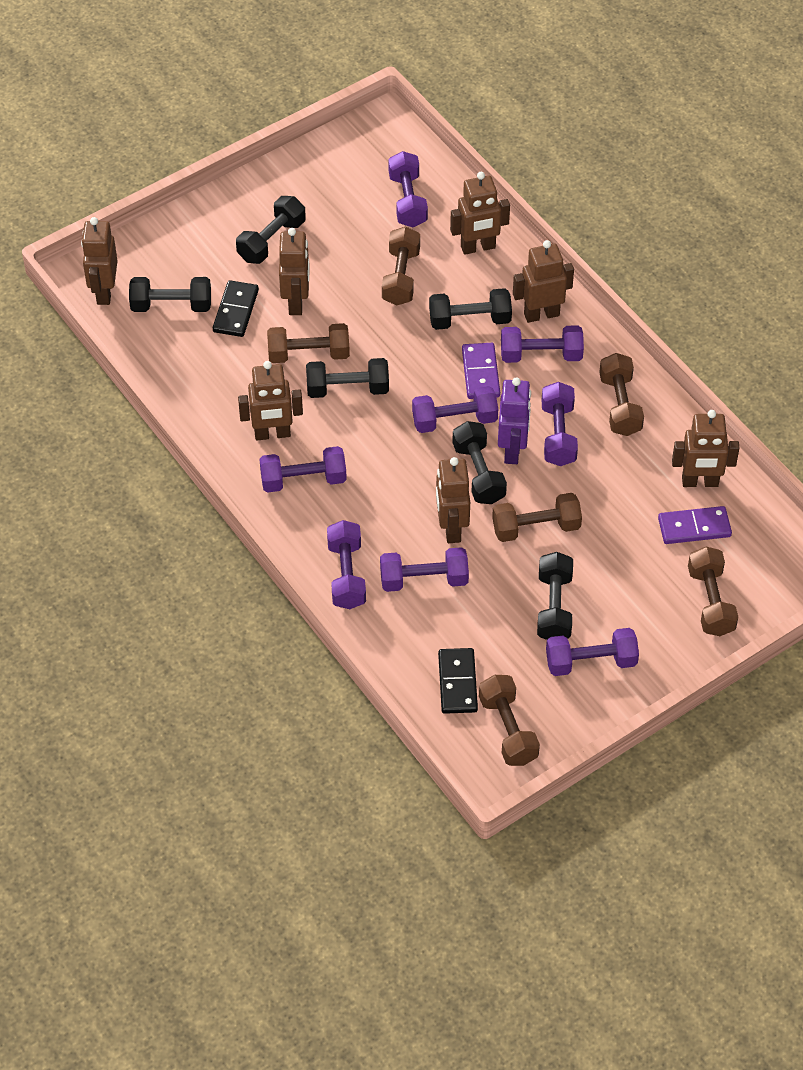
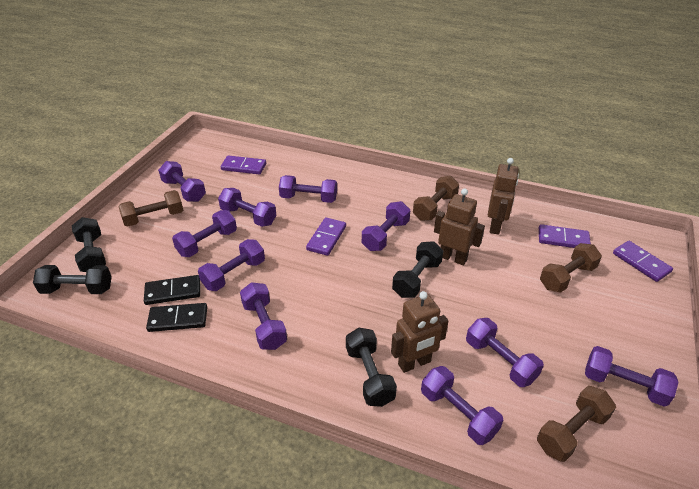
black dumbbell: 6 -> 4
brown dumbbell: 6 -> 4
brown robot: 7 -> 3
purple domino: 2 -> 4
purple dumbbell: 8 -> 10
purple robot: 1 -> 0

